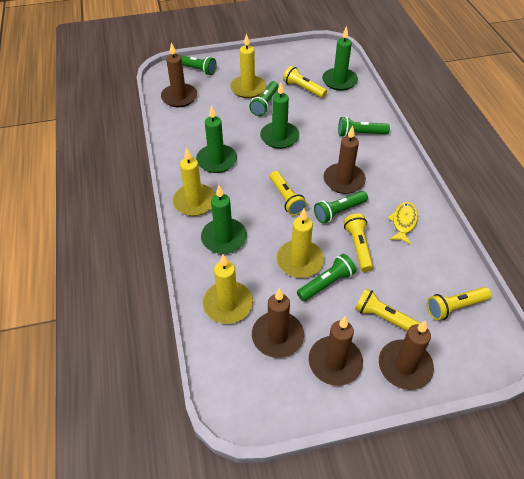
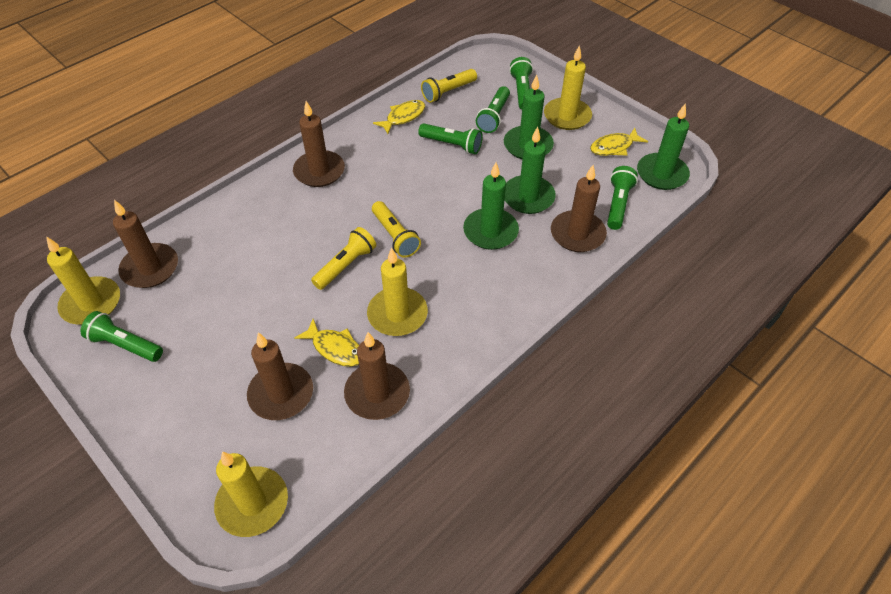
yellow fish: 1 -> 3
yellow flashlight: 5 -> 3

